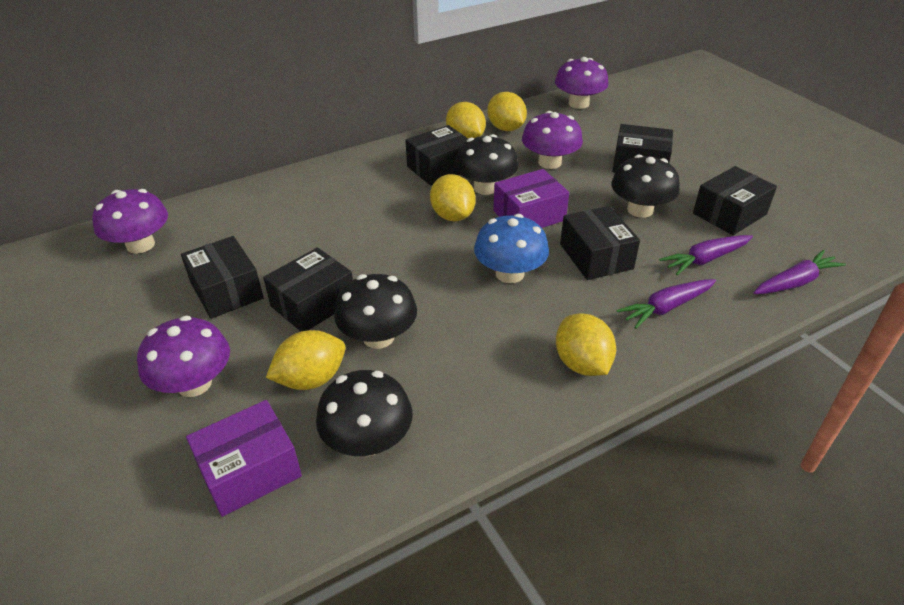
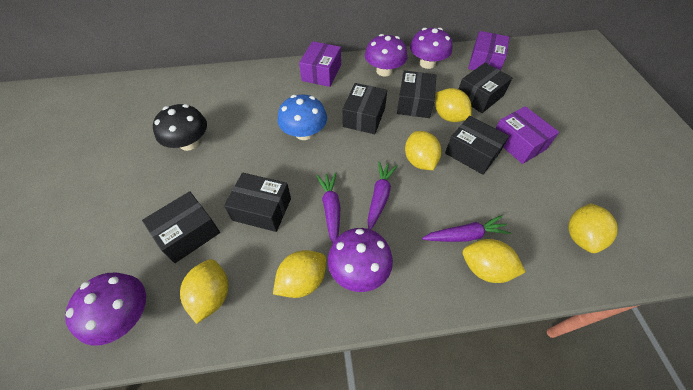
black mushroom: 4 -> 1
purple box: 2 -> 3
yellow lemon: 5 -> 6

